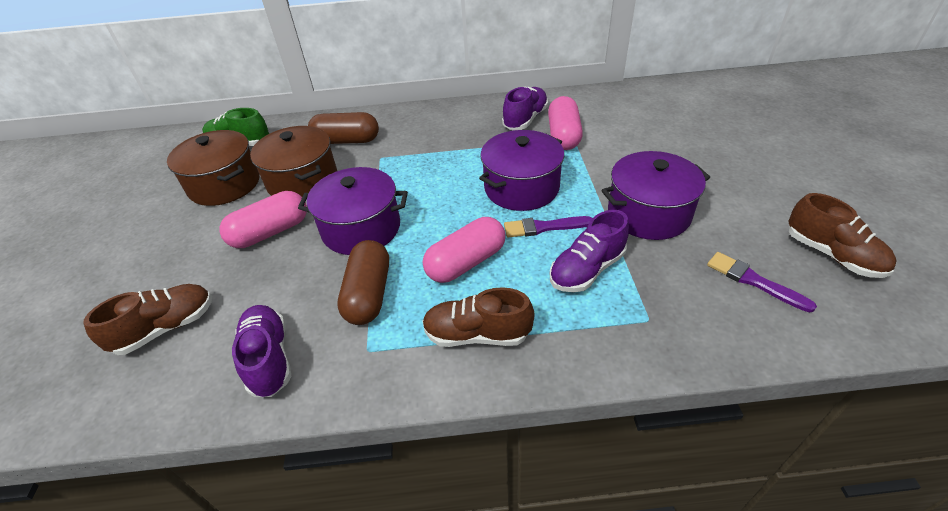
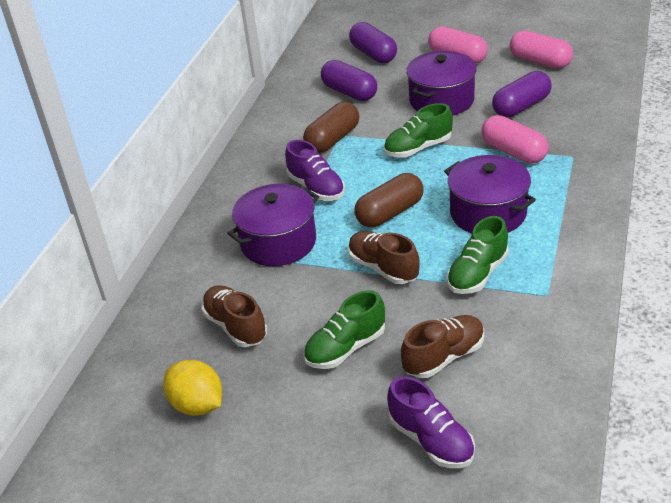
brown pot: 2 -> 0
green shoe: 1 -> 3
purple brush: 2 -> 0
purple capsule: 0 -> 3
purple shoe: 3 -> 2
yellow lemon: 0 -> 1

